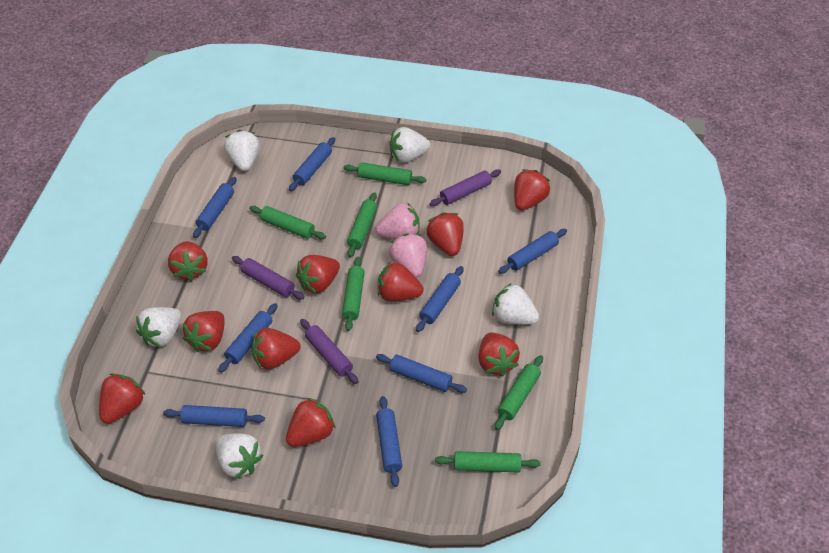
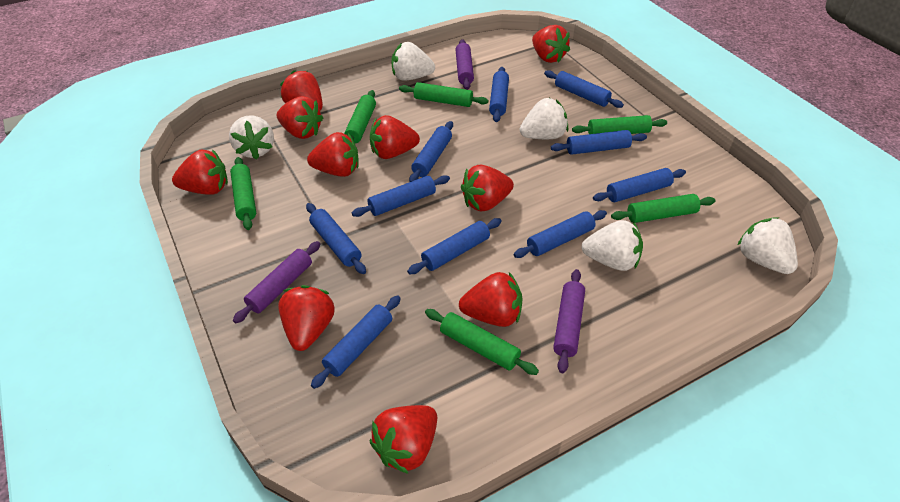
blue rolling pin: 8 -> 10
pink strawberry: 2 -> 0

